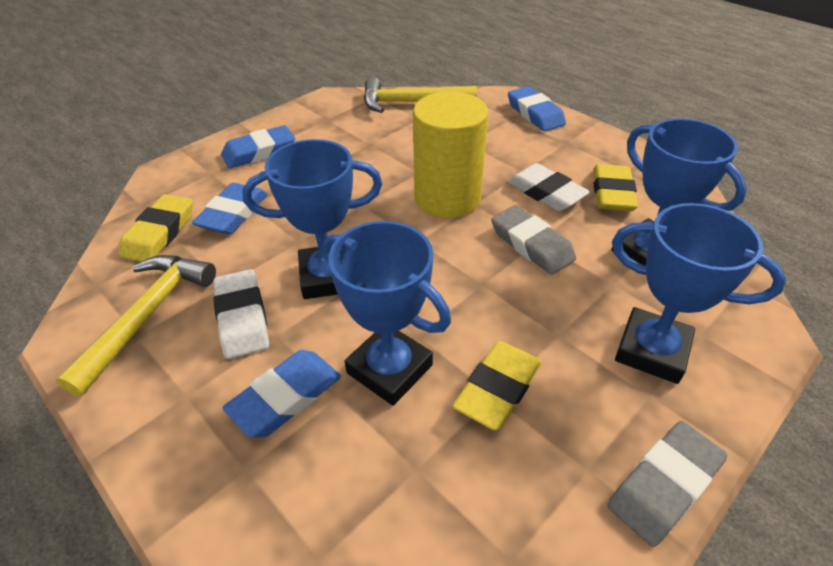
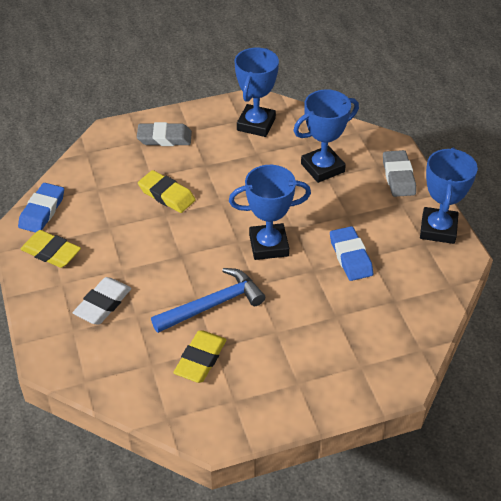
blue eraser: 4 -> 2
blue hammer: 0 -> 1
white eraser: 2 -> 1
yellow cylinder: 1 -> 0
yellow hammer: 2 -> 0

